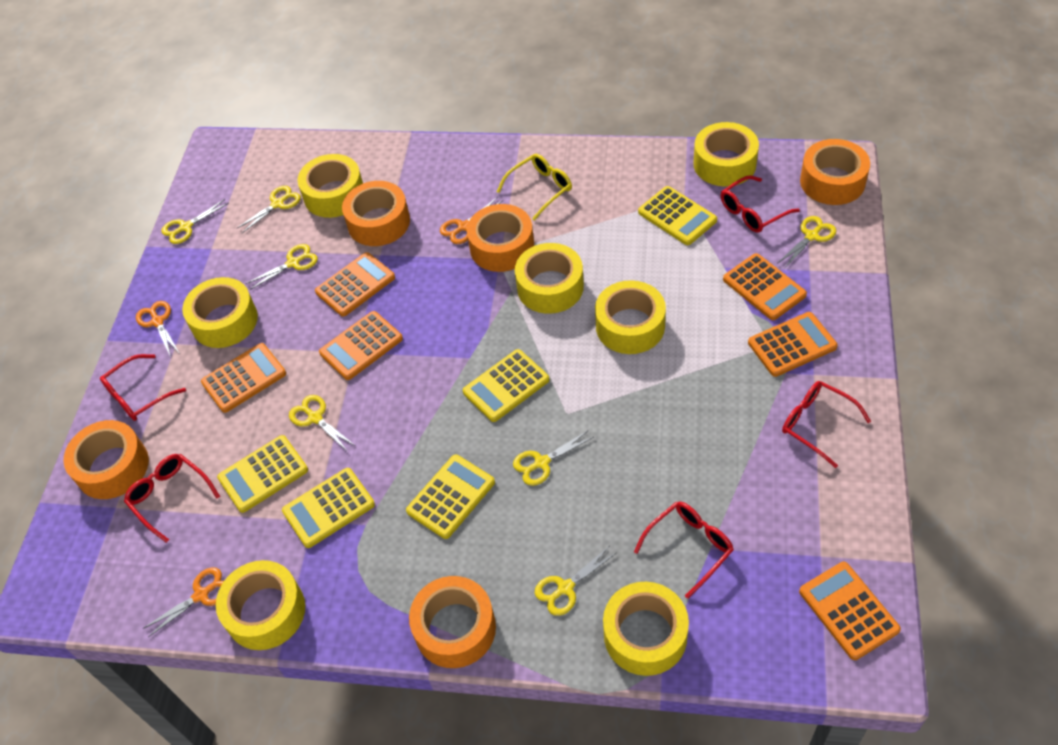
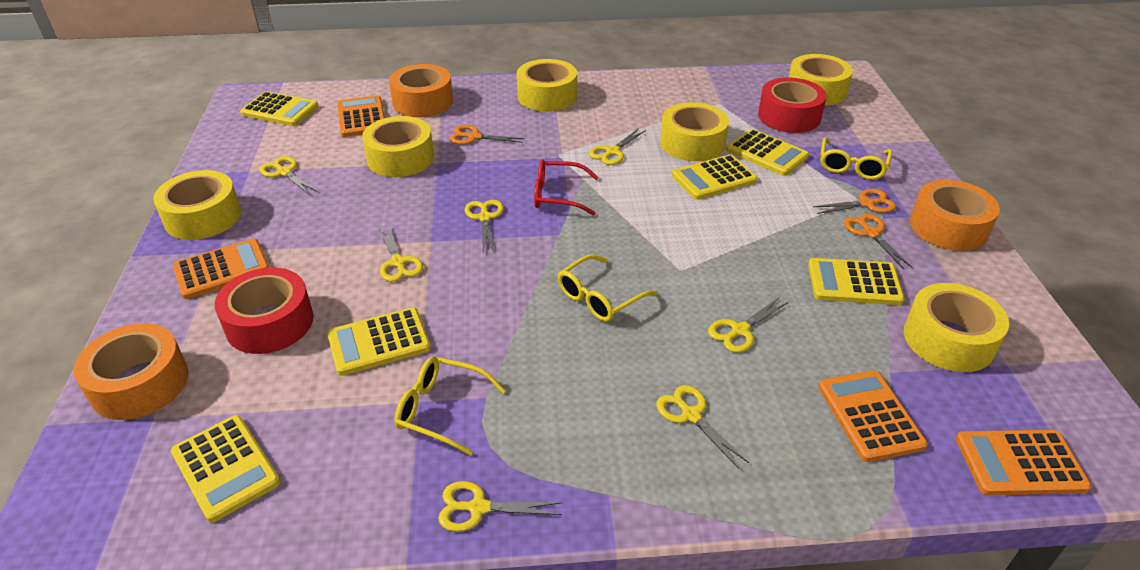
orange calculator: 6 -> 4
orange tape: 5 -> 3
red glasses: 5 -> 1
red tape: 0 -> 2
yellow calculator: 5 -> 6
yellow glasses: 1 -> 3
yellow tape: 7 -> 6

